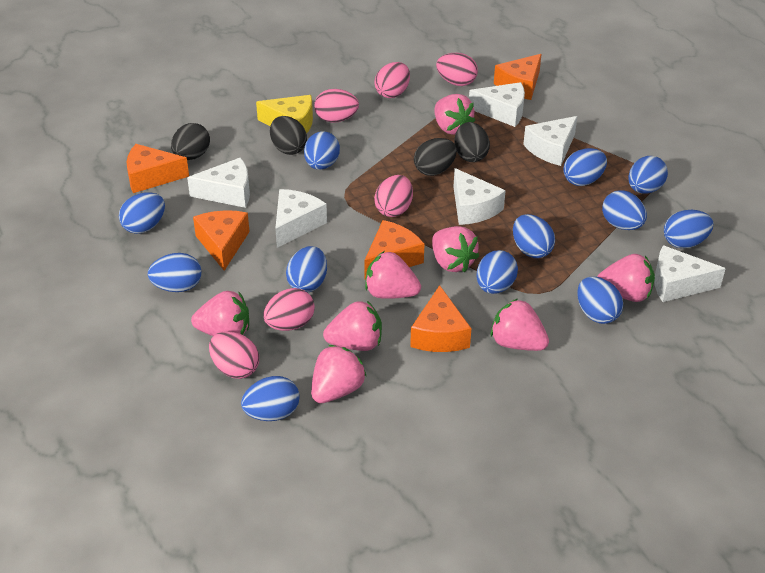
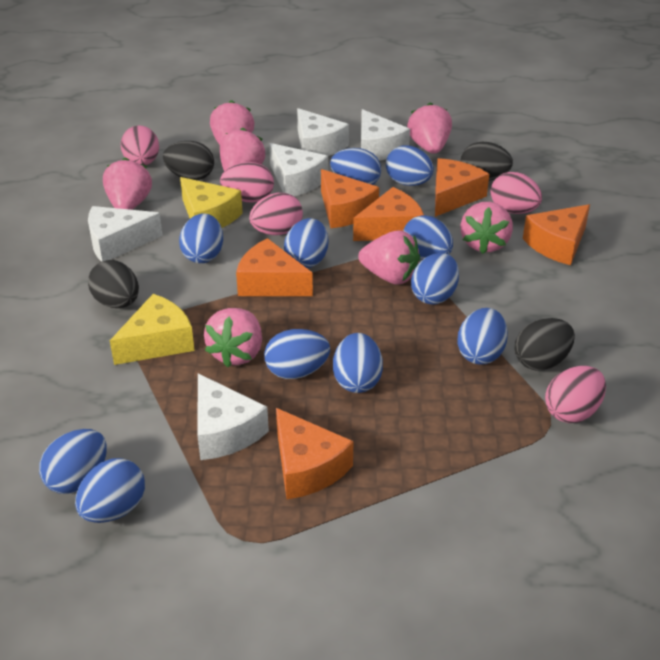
blue egg: 12 -> 11
orange cheese: 5 -> 6
pink egg: 6 -> 5
pink strawberry: 8 -> 7
white cheese: 6 -> 5
yellow cheese: 1 -> 2

